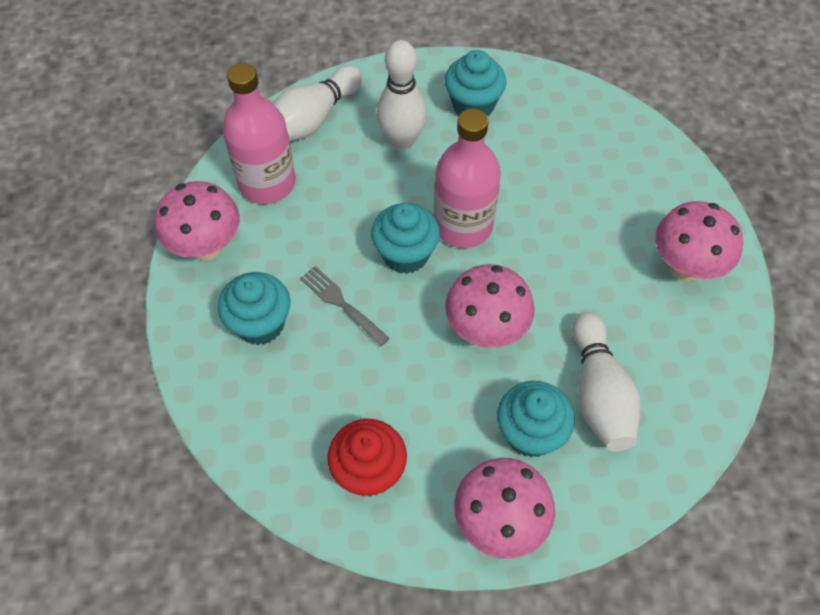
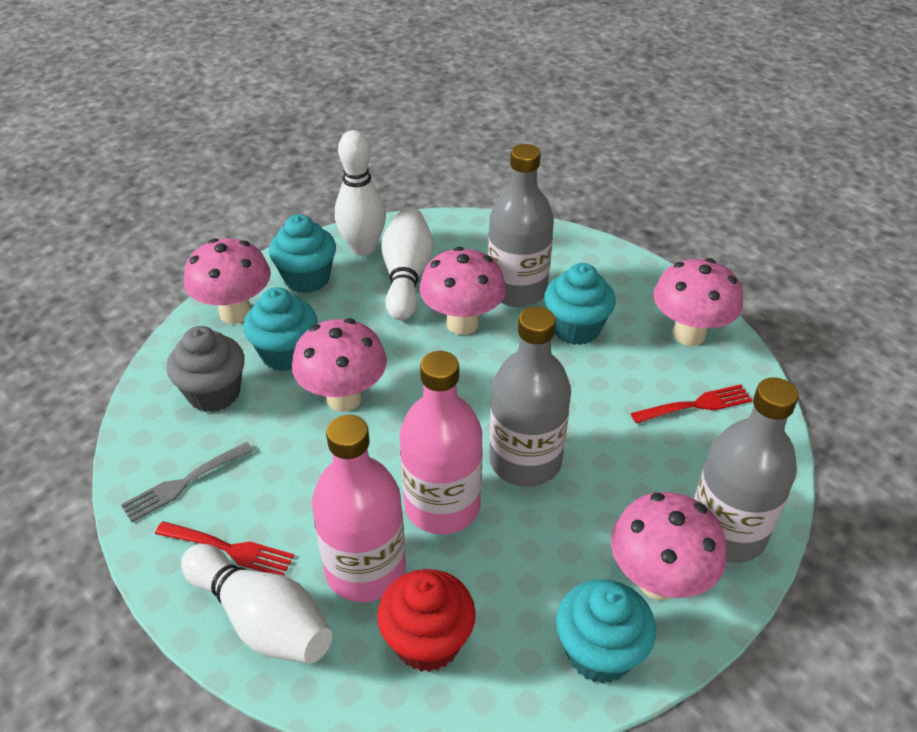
grey bottle: 0 -> 3
grey cupcake: 0 -> 1
pink mushroom: 4 -> 5
red fork: 0 -> 2

